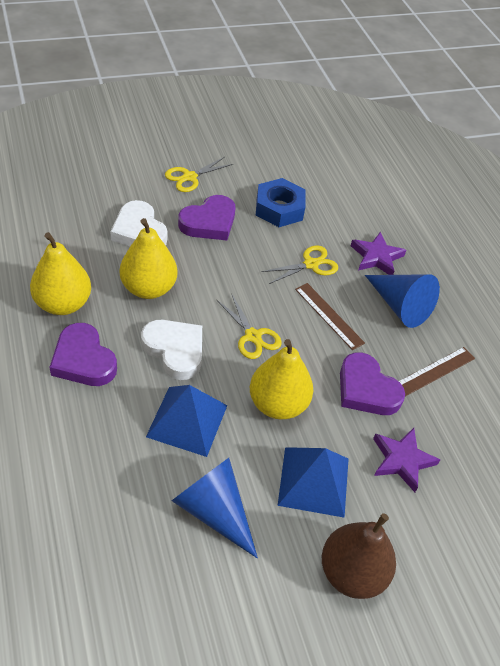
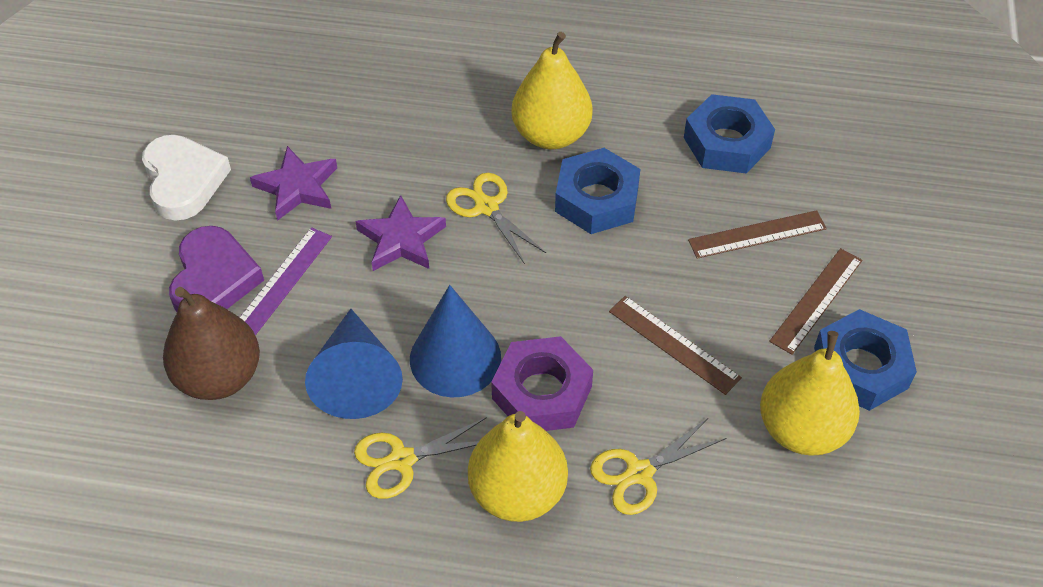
blue nut: 1 -> 3
blue pyramid: 2 -> 0
brown ruler: 2 -> 3
purple heart: 3 -> 1
purple nut: 0 -> 1
purple ruler: 0 -> 1
white heart: 2 -> 1

